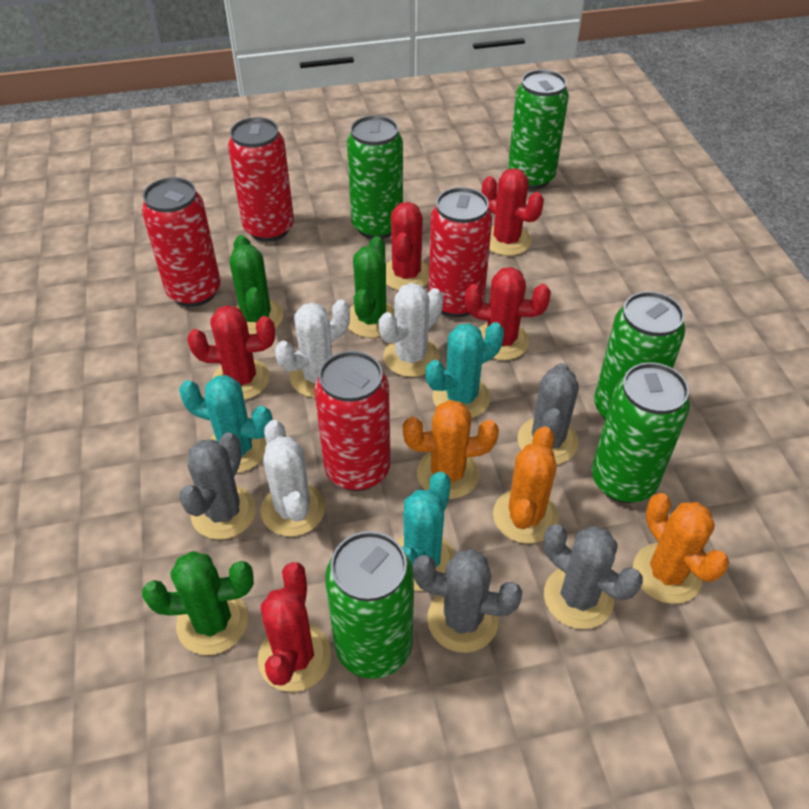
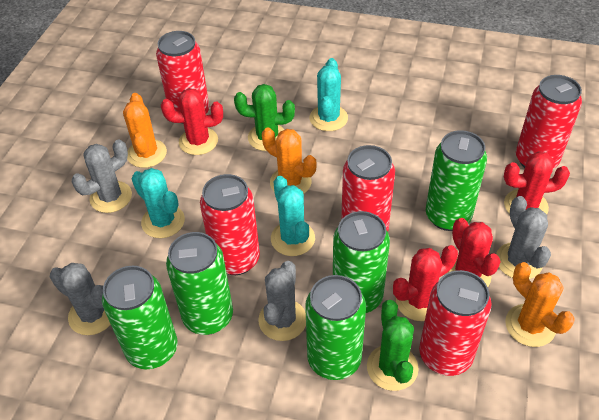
green cactus: 3 -> 2
red cactus: 5 -> 4
red can: 4 -> 5
white cactus: 3 -> 0

